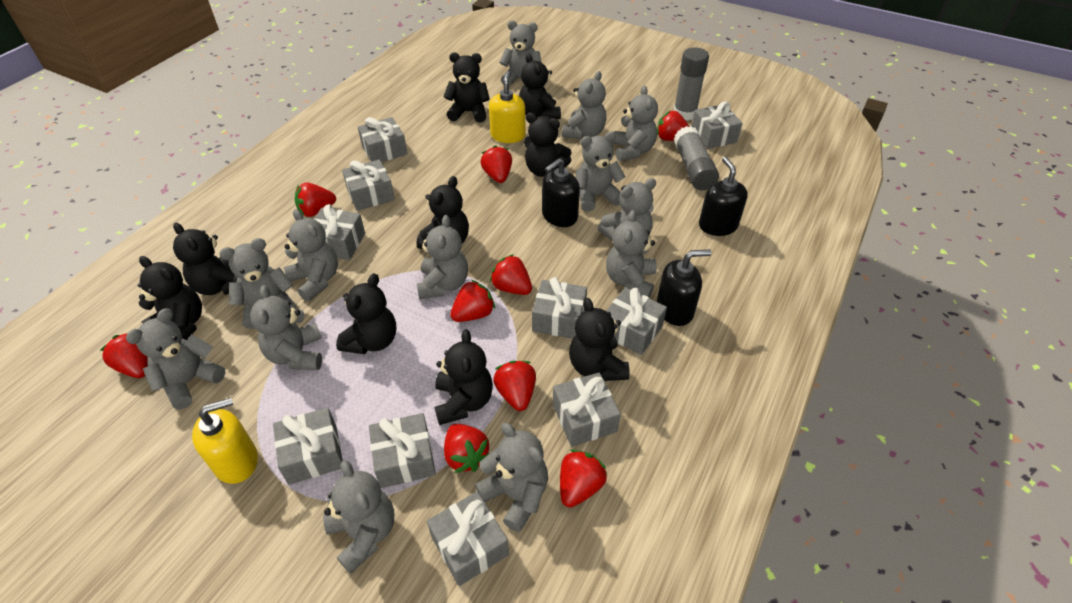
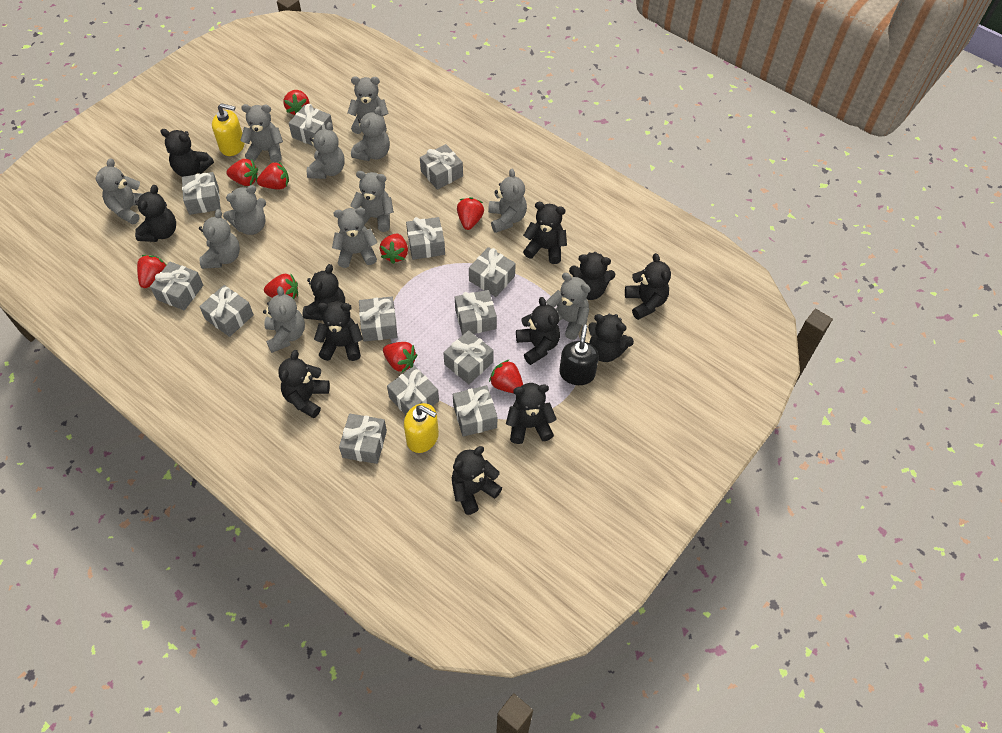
black soap dispenser: 3 -> 1
black teddy bear: 9 -> 12
grey gift: 10 -> 13
grey glue stick: 2 -> 0
grey teddy bear: 13 -> 12

